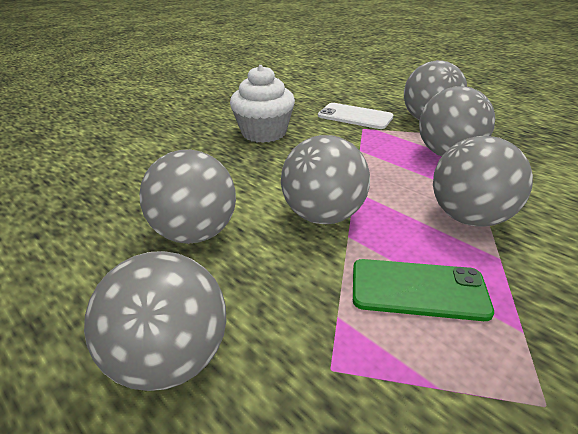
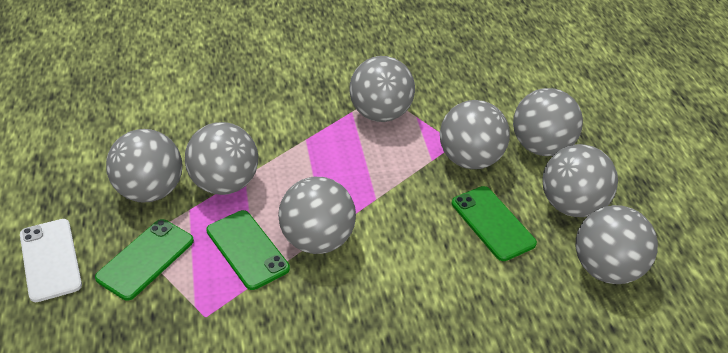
green phone: 1 -> 3
grey ball: 6 -> 8
white cupcake: 1 -> 0

